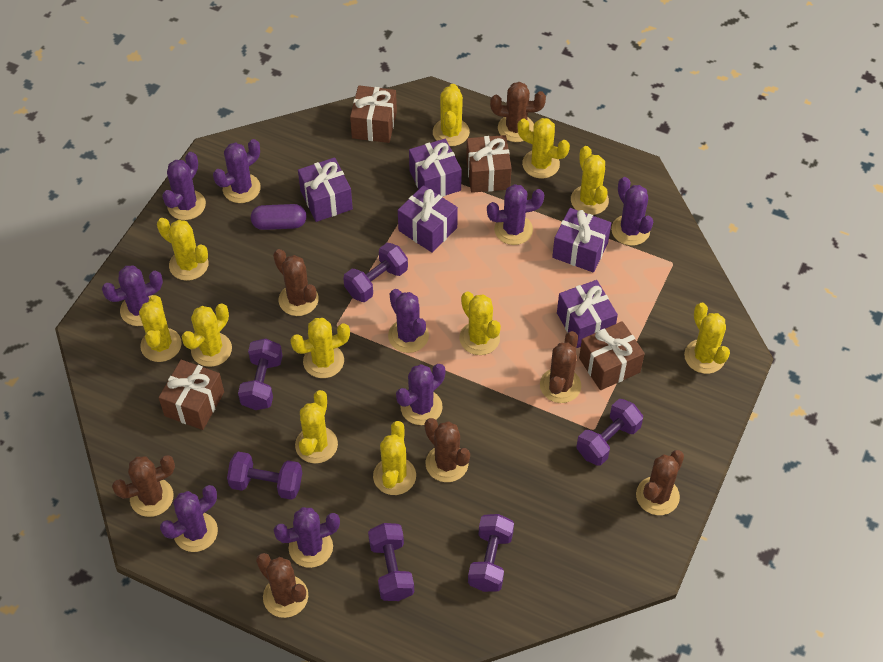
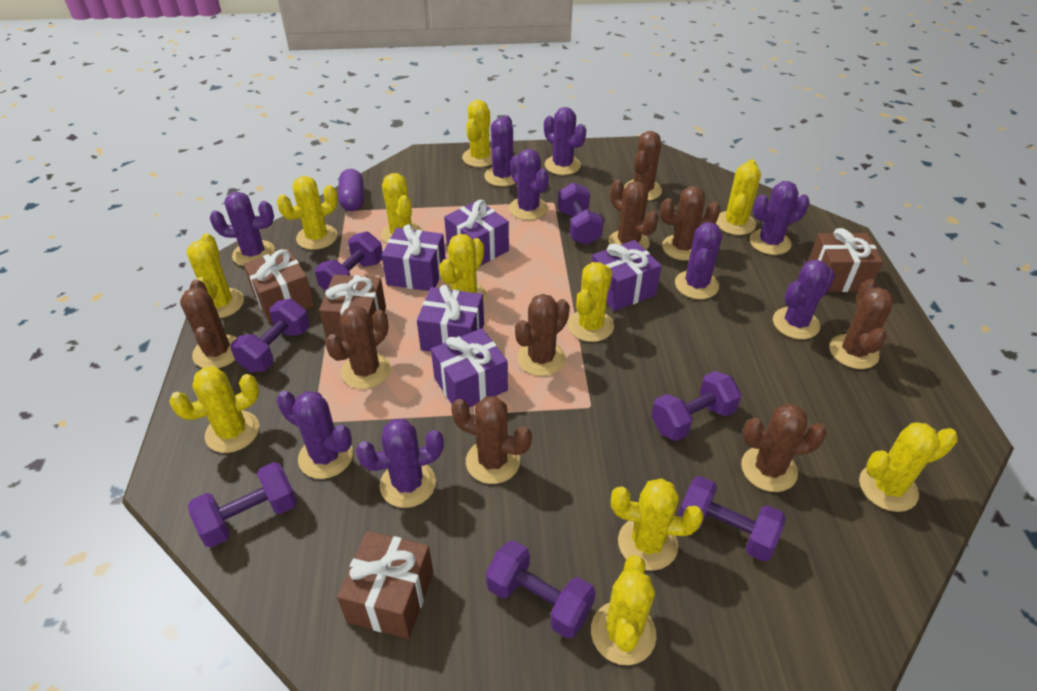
brown cactus: 7 -> 9
purple dumbbell: 6 -> 7

